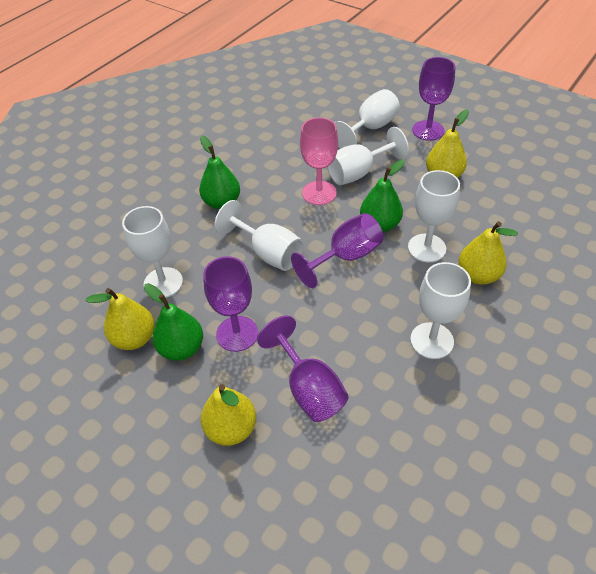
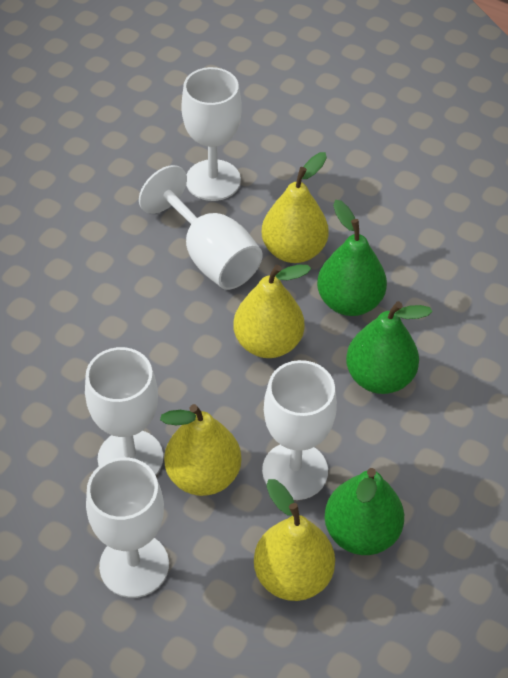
pink goblet: 1 -> 0
purple goblet: 4 -> 0
white goblet: 6 -> 5

